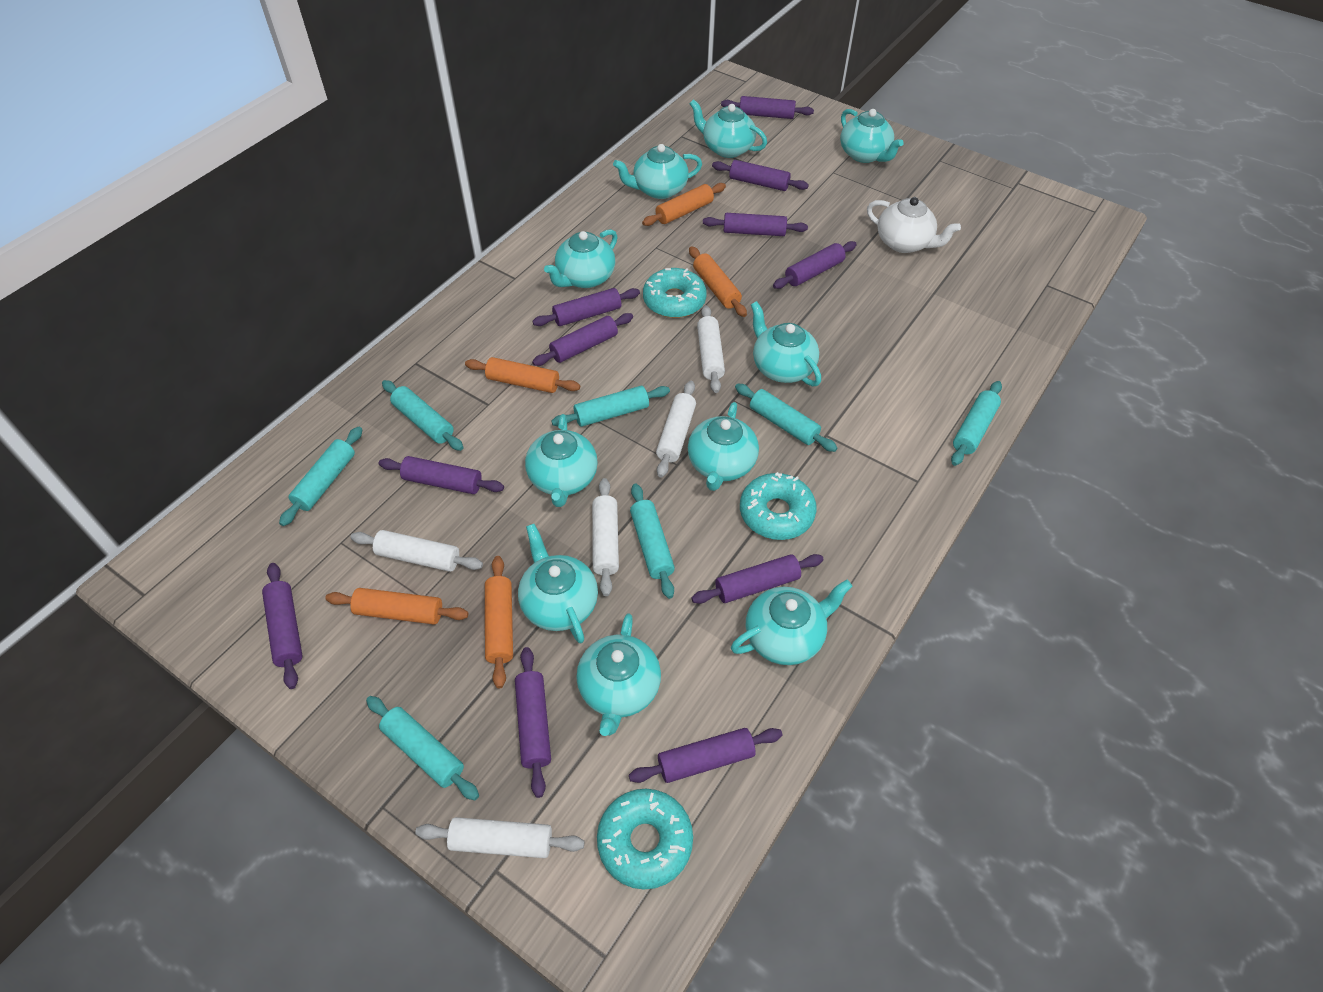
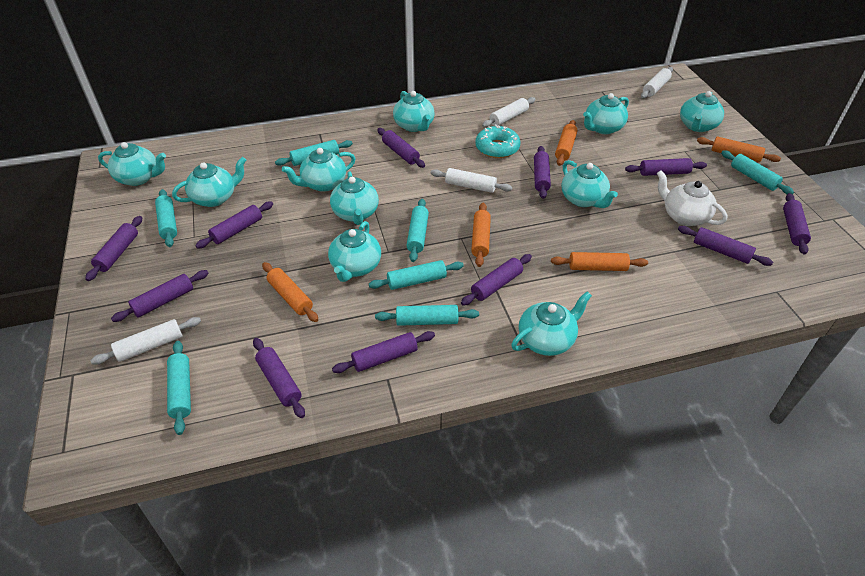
turquoise donut: 3 -> 1
white rolling pin: 5 -> 4

